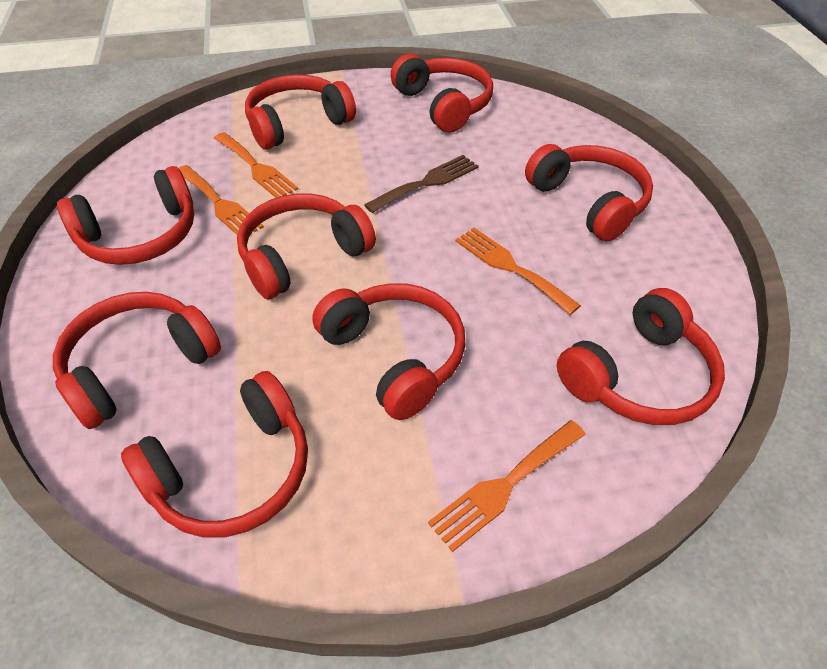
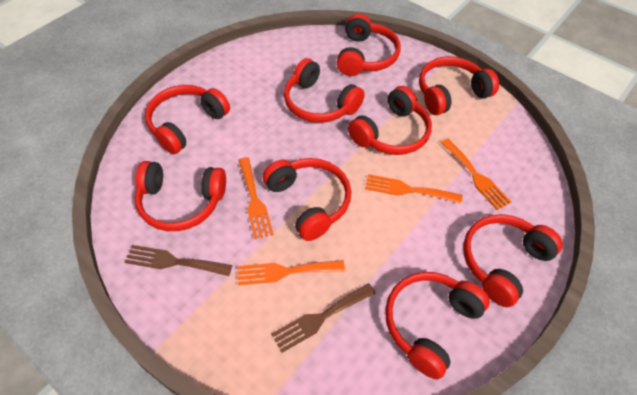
brown fork: 1 -> 2

